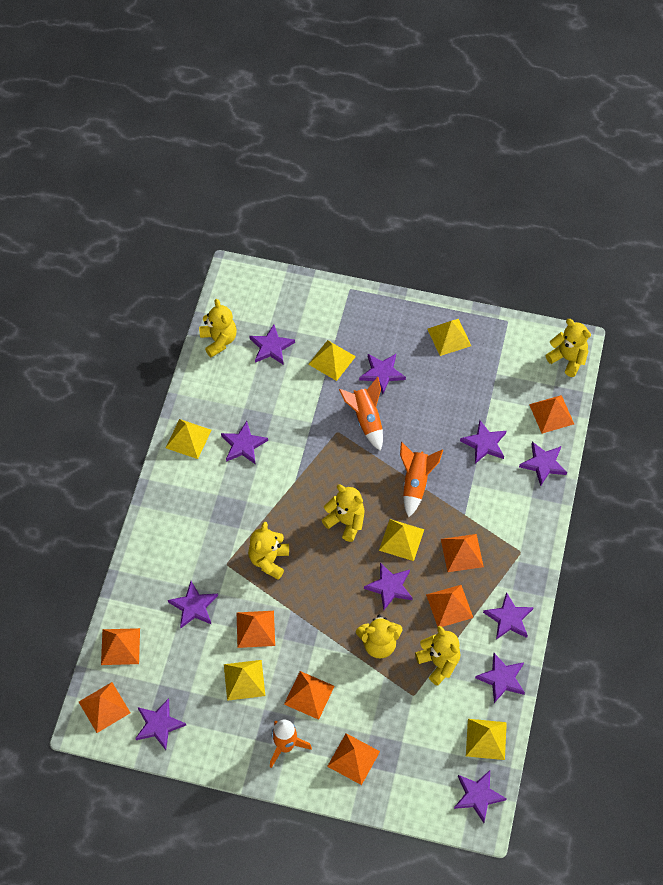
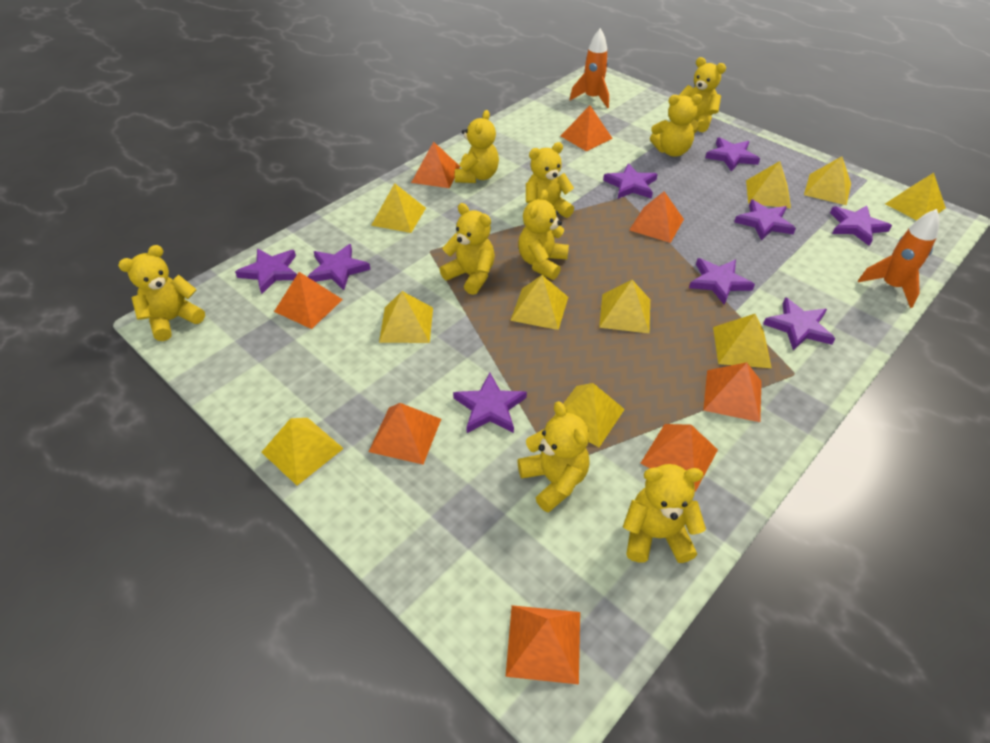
orange rocket: 3 -> 2
purple star: 11 -> 9
yellow pyramid: 6 -> 10
yellow teddy bear: 6 -> 9

